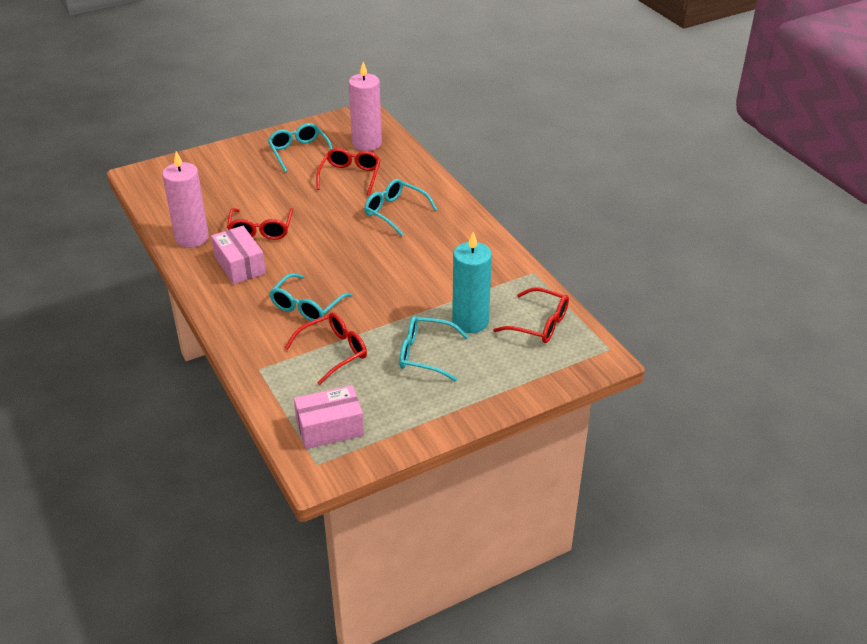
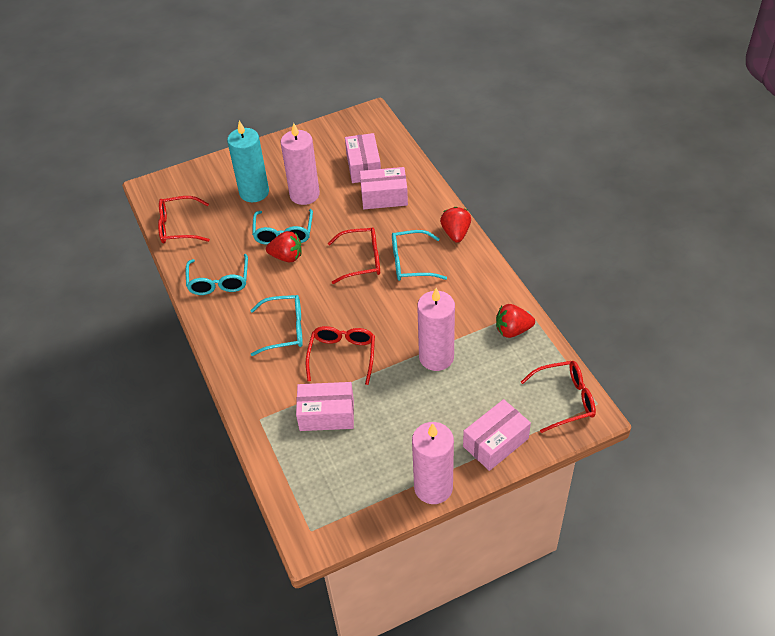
pink box: 2 -> 4
pink candle: 2 -> 3
red strawberry: 0 -> 3

